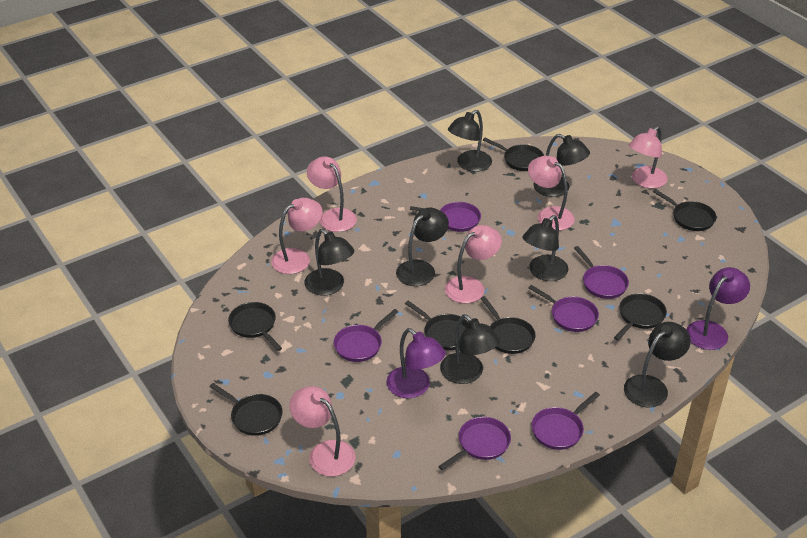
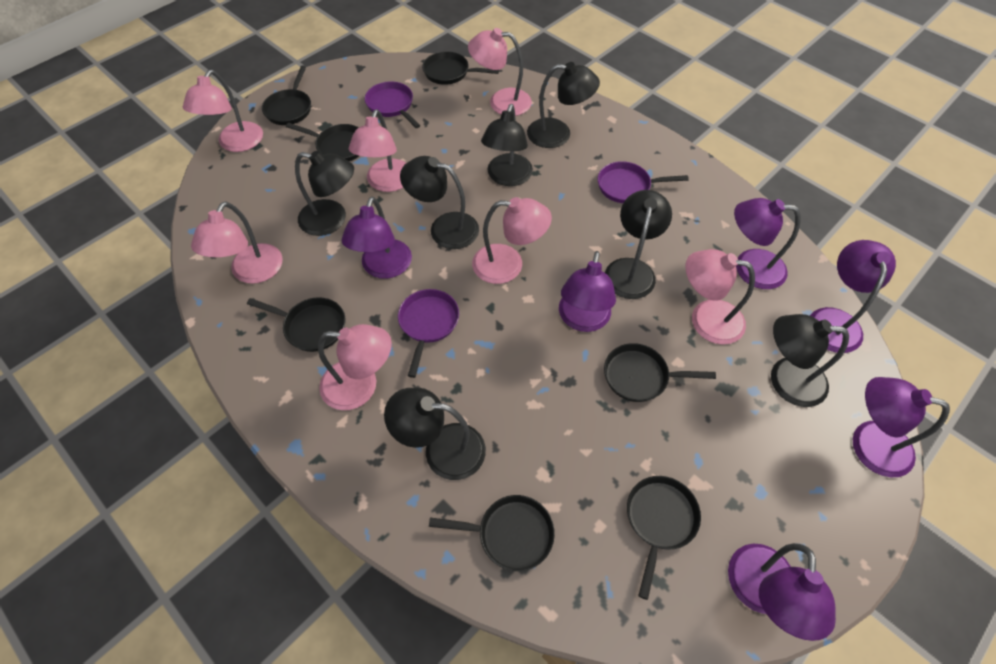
pink lamp: 6 -> 7
purple lamp: 2 -> 6
purple pan: 6 -> 3

